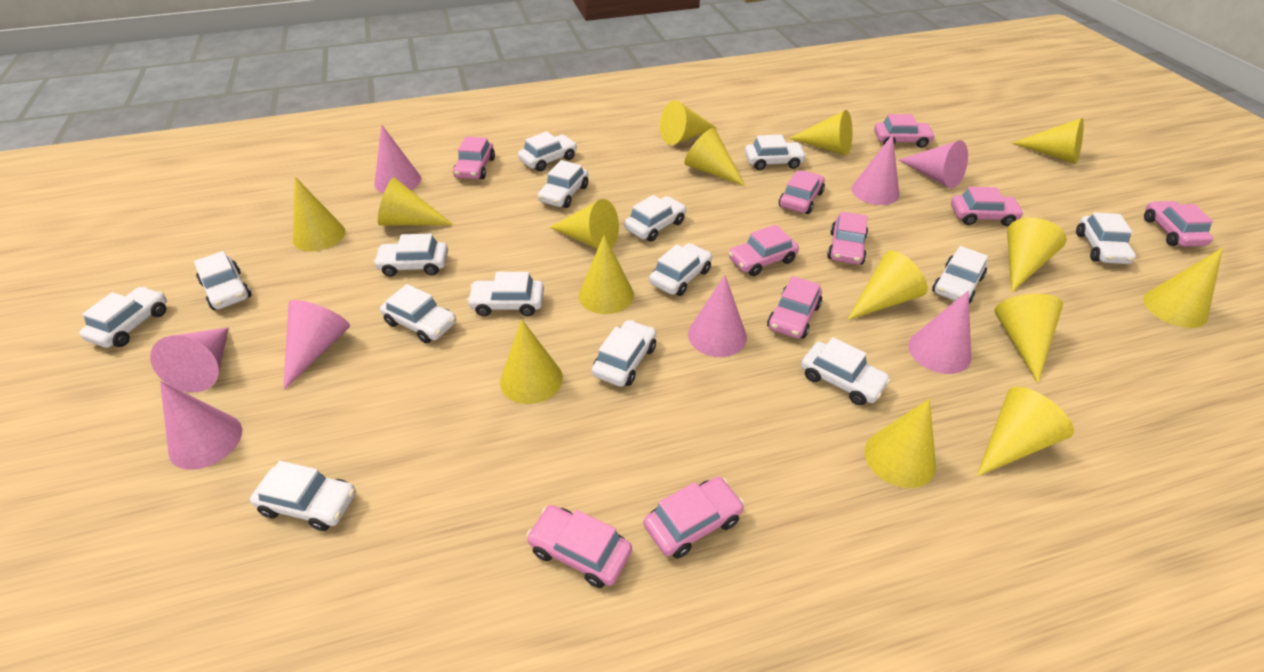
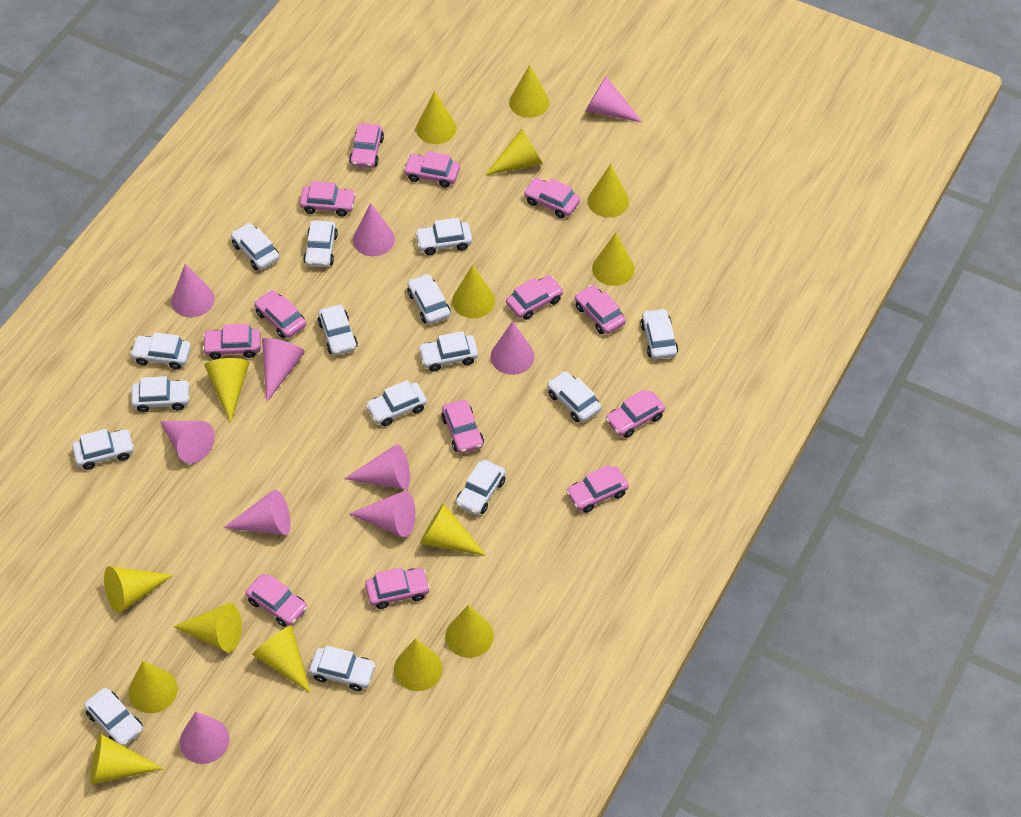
pink car: 10 -> 13
pink cone: 8 -> 10

